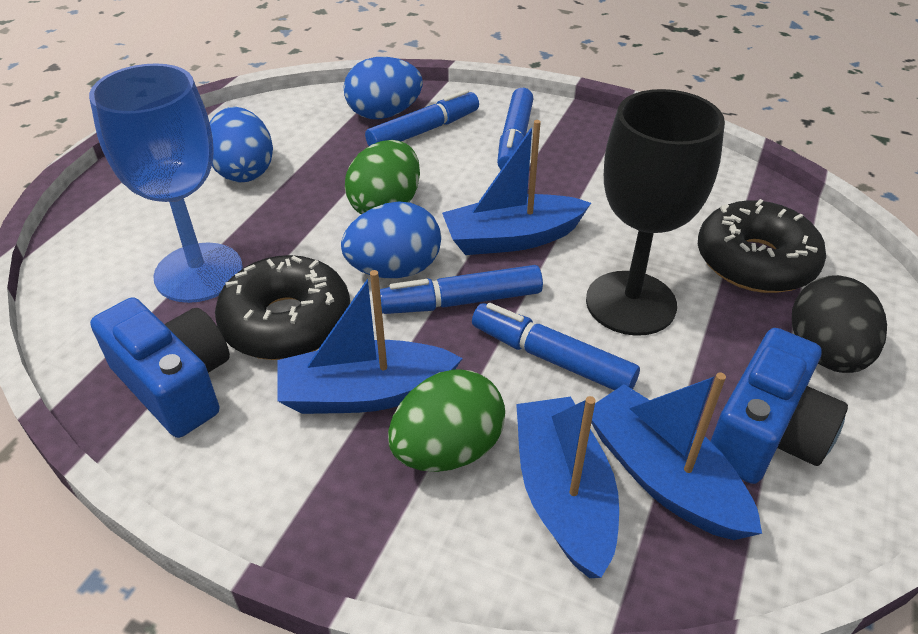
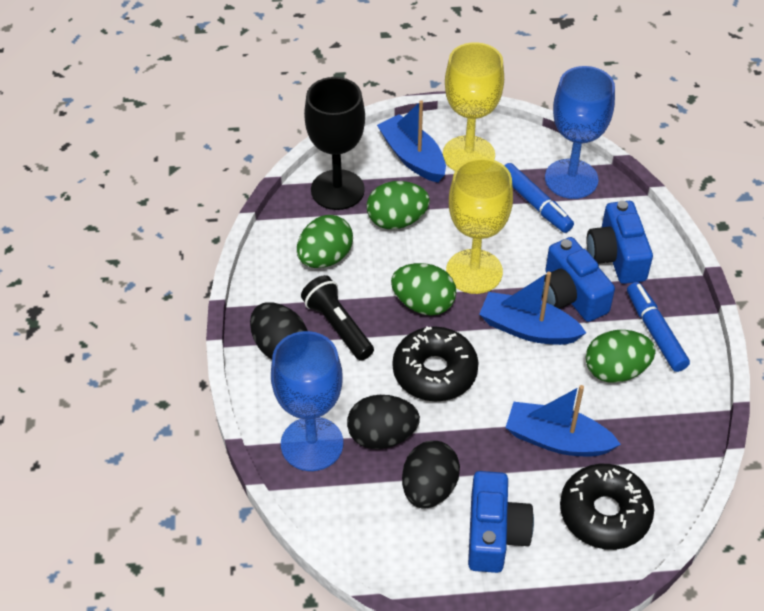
black egg: 1 -> 3
black flashlight: 0 -> 1
blue boat: 4 -> 3
blue camera: 2 -> 3
blue egg: 3 -> 0
blue goblet: 1 -> 2
blue marker: 4 -> 2
green egg: 2 -> 4
yellow goblet: 0 -> 2

